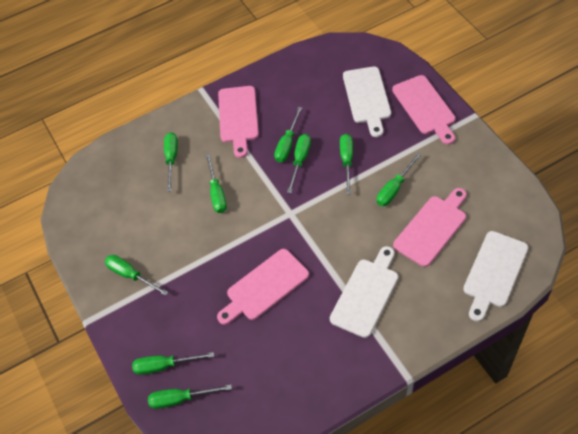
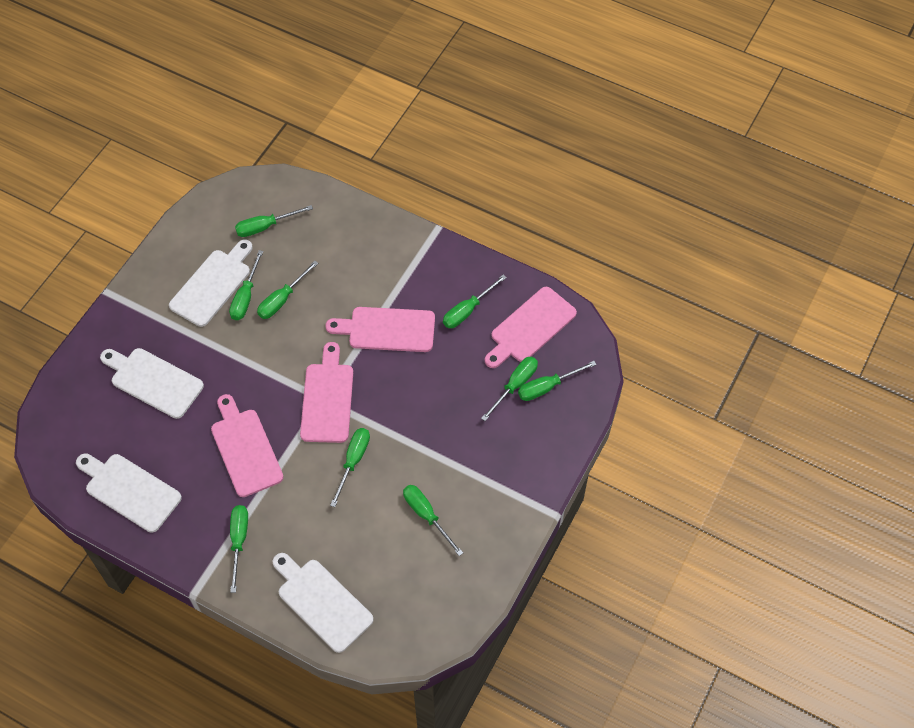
white cutting board: 3 -> 4

